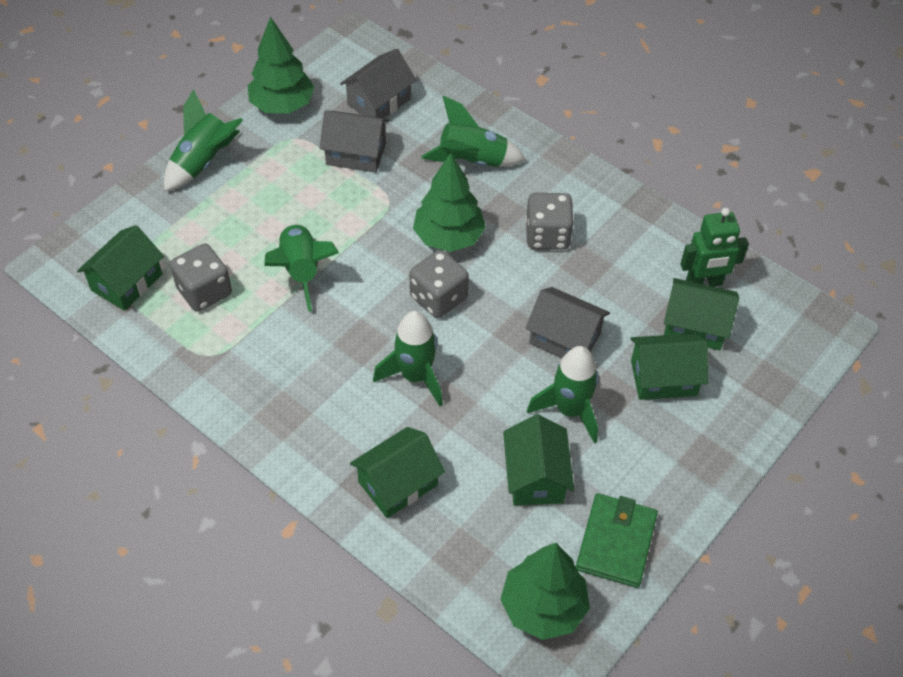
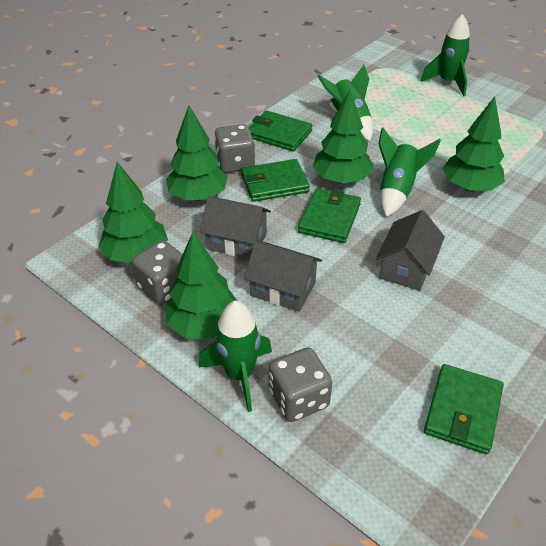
green house: 5 -> 0
green robot: 1 -> 0
green rocket: 5 -> 4
green tree: 3 -> 5
green wallet: 1 -> 4

